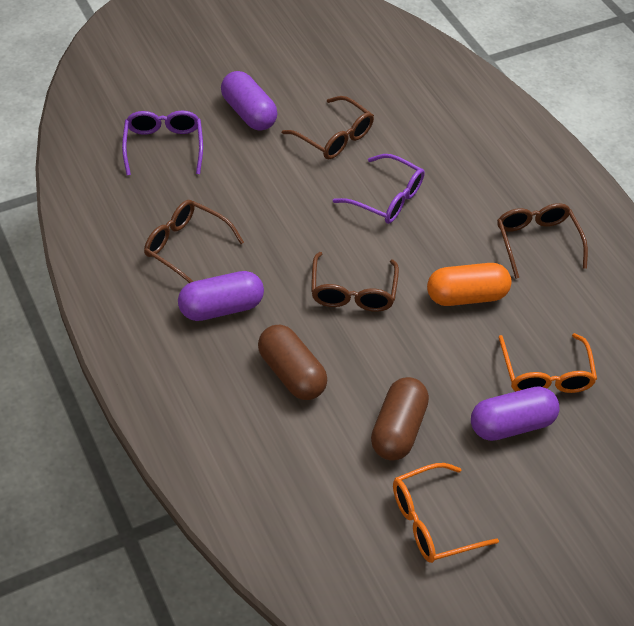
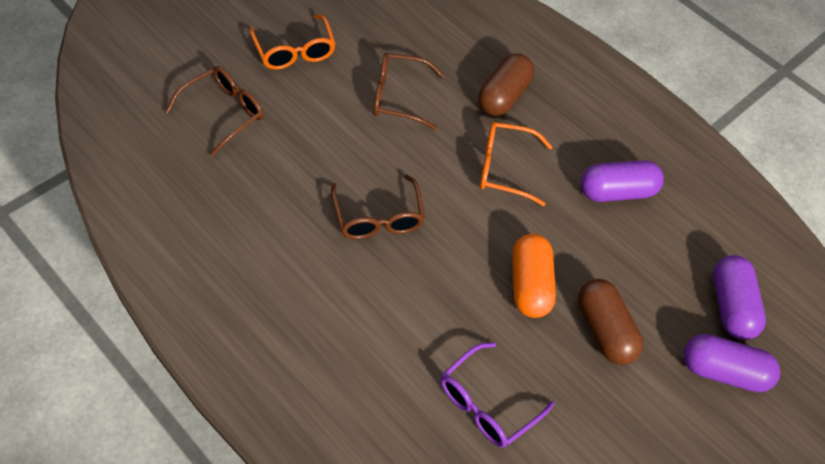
brown glasses: 4 -> 3
purple glasses: 2 -> 1

